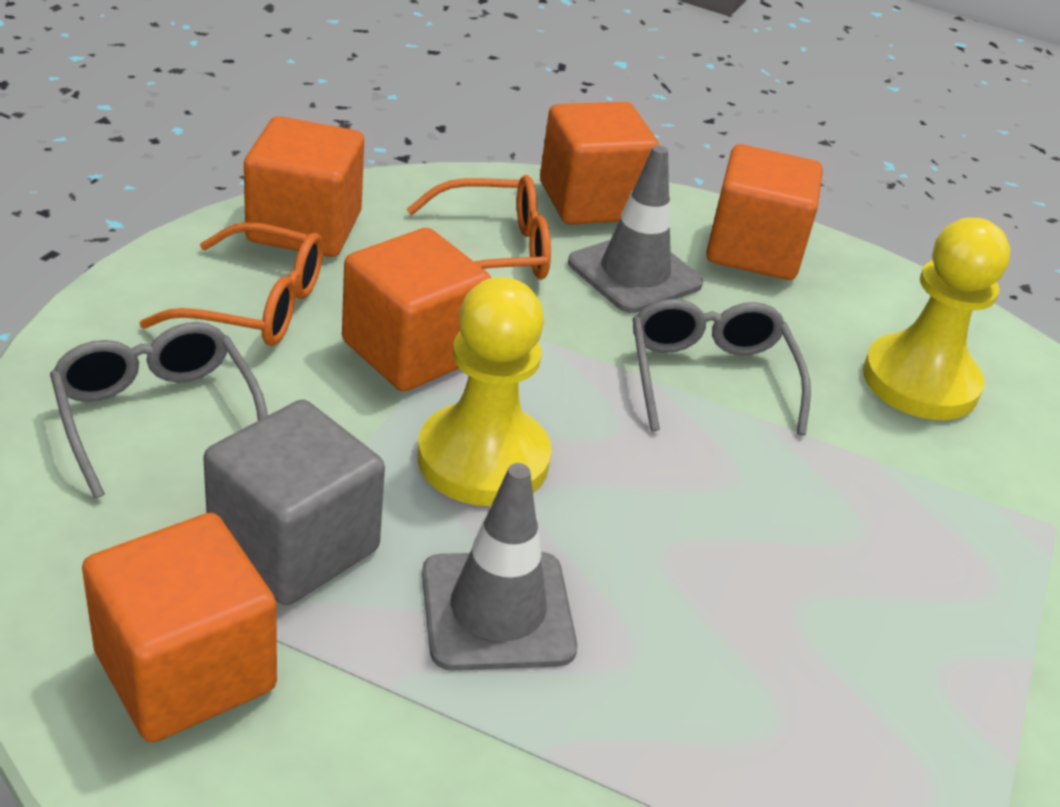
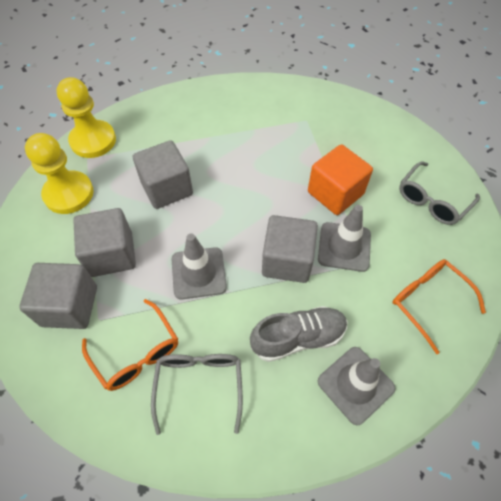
grey cube: 1 -> 4
grey shoe: 0 -> 1
grey traffic cone: 2 -> 3
orange cube: 5 -> 1

